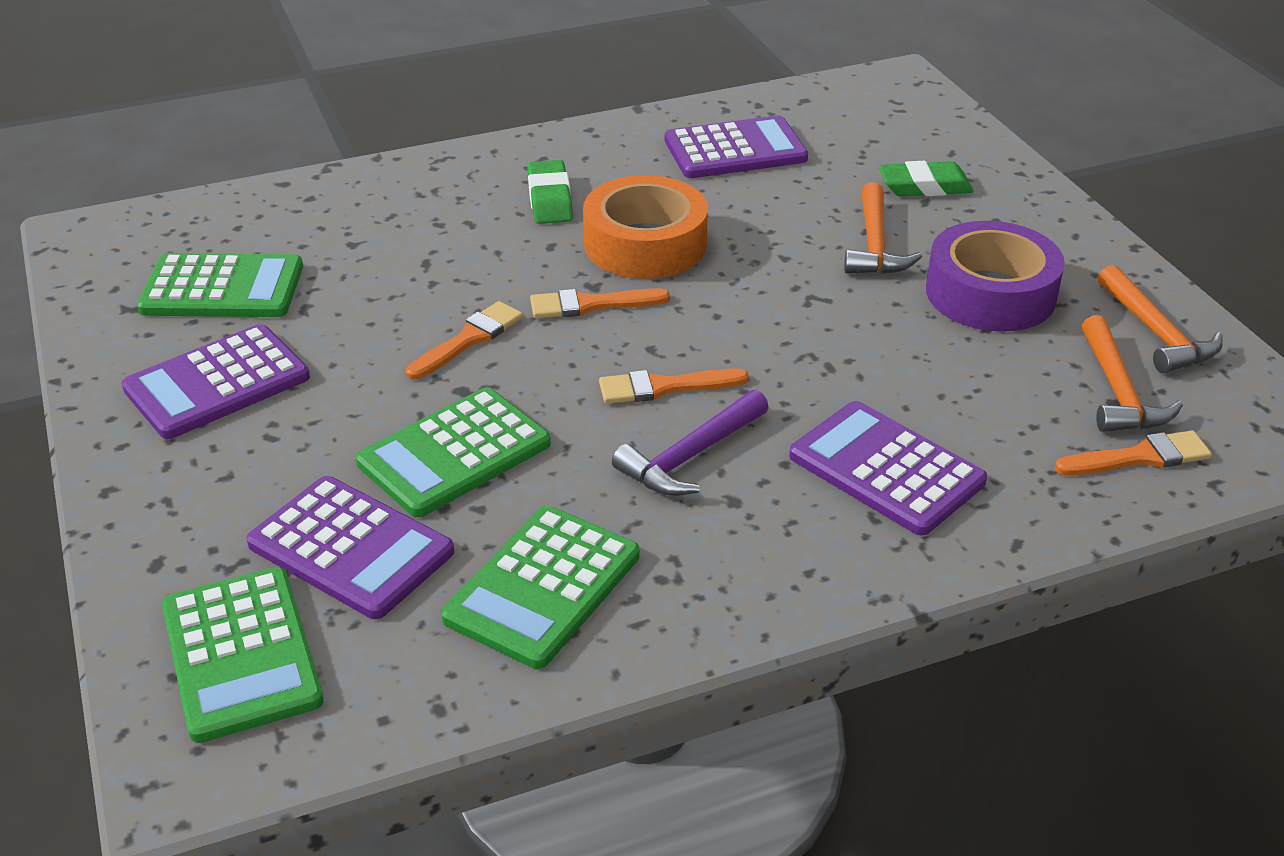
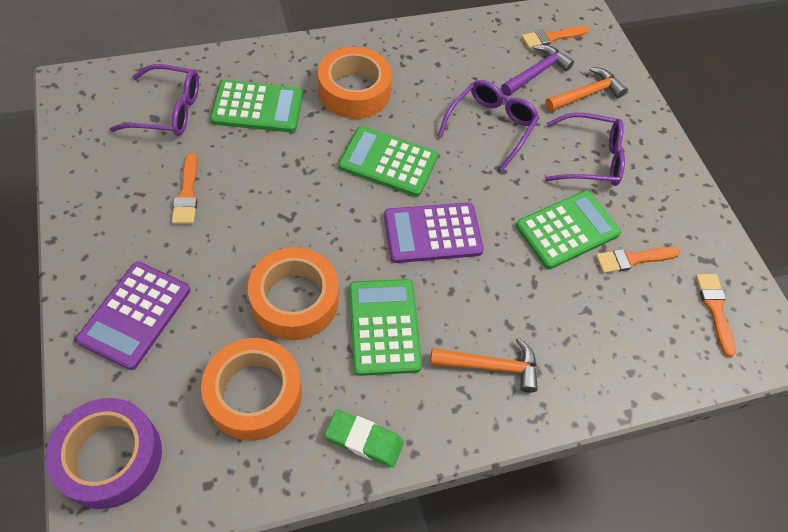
green eraser: 2 -> 1
orange hammer: 3 -> 2
orange tape: 1 -> 3
purple calculator: 4 -> 2
purple glasses: 0 -> 3

